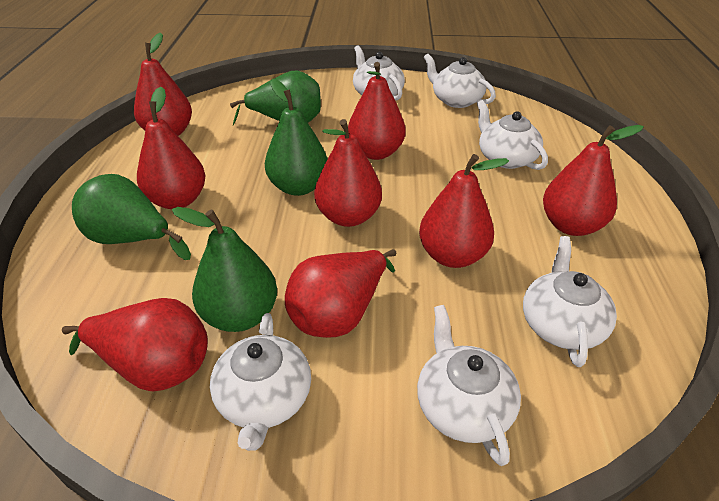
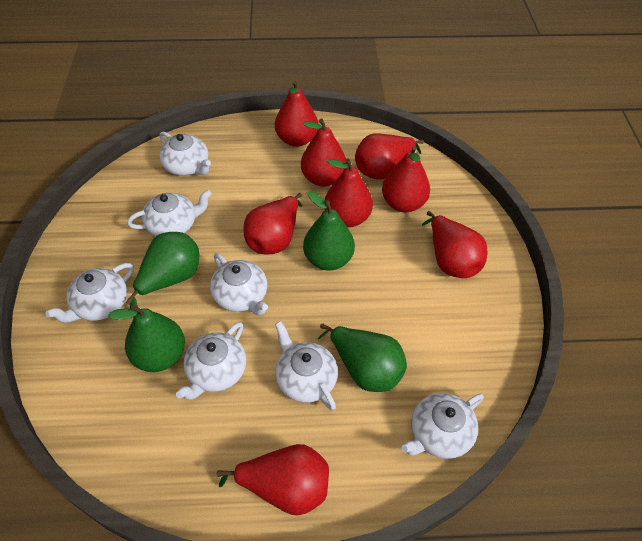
white teapot: 6 -> 7

